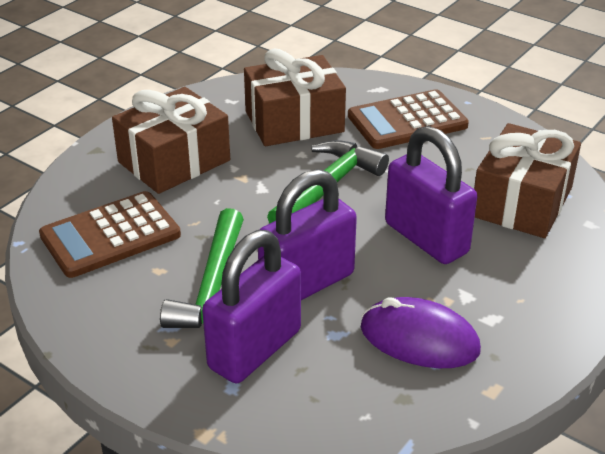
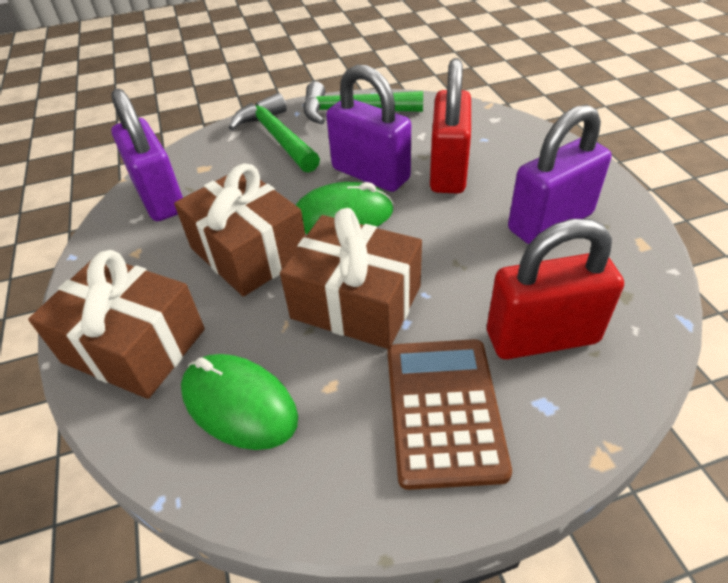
brown calculator: 2 -> 1
green mouse: 0 -> 2
purple mouse: 1 -> 0
red padlock: 0 -> 2

